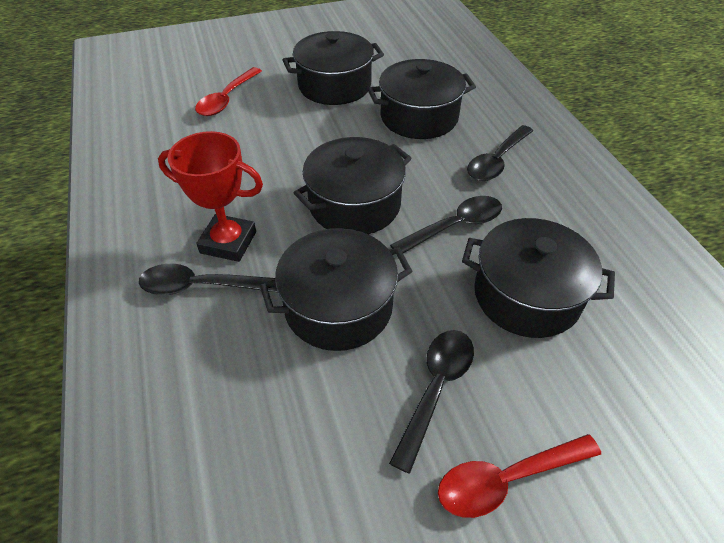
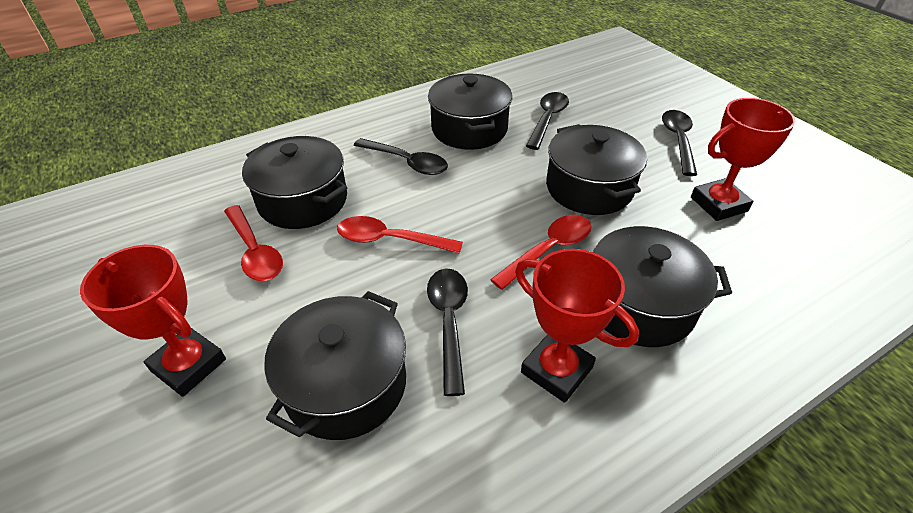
red spoon: 2 -> 3
red trophy: 1 -> 3

